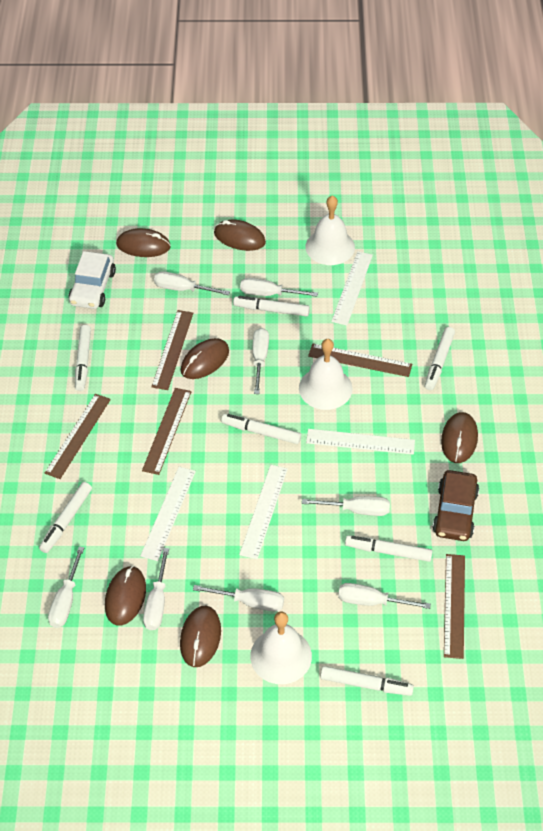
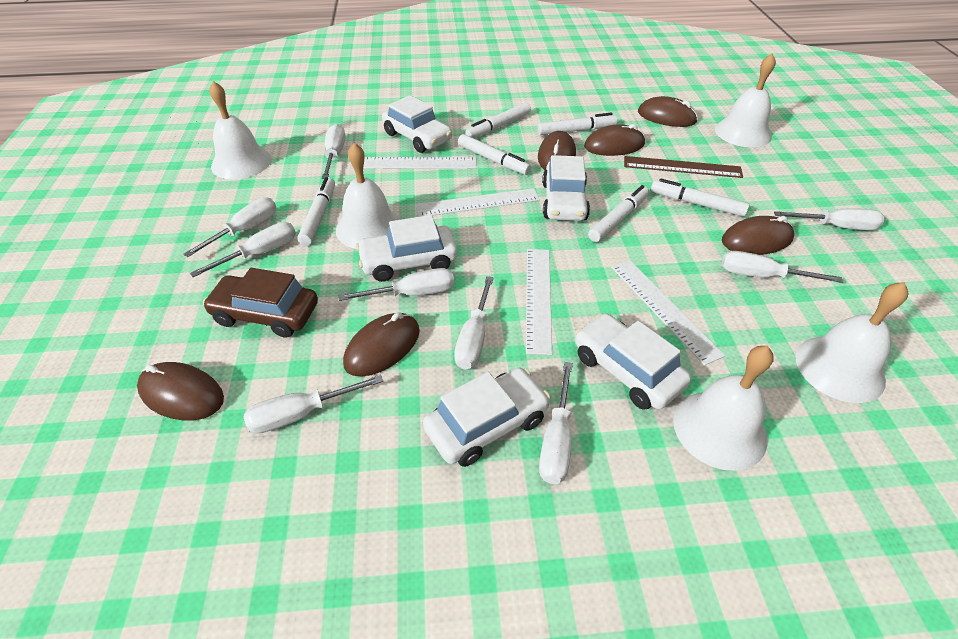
brown ruler: 5 -> 1
white bell: 3 -> 5
white car: 1 -> 5
white marker: 7 -> 6
white screwdriver: 8 -> 9

